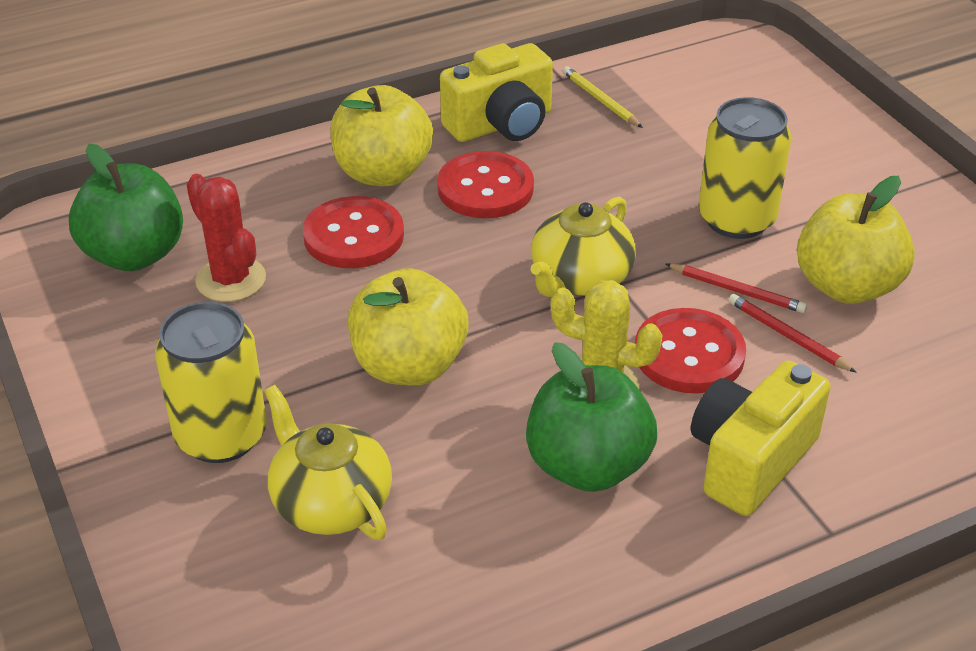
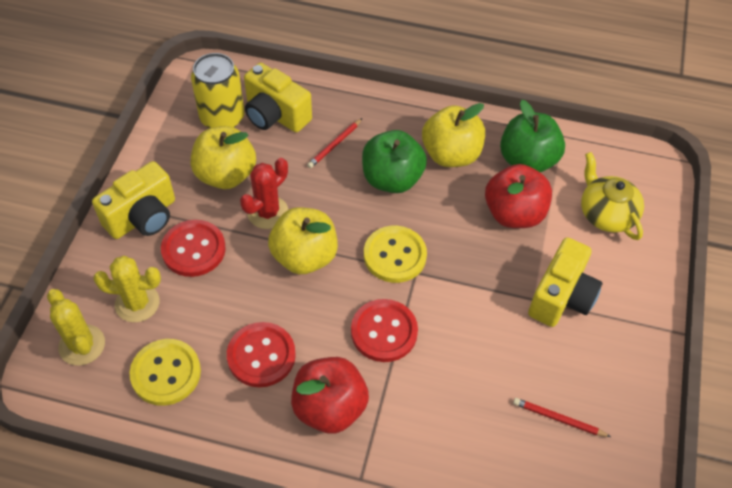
red apple: 0 -> 2
yellow button: 0 -> 2
yellow cactus: 1 -> 2
yellow camera: 2 -> 3
yellow can: 2 -> 1
yellow pencil: 1 -> 0
yellow teapot: 2 -> 1

